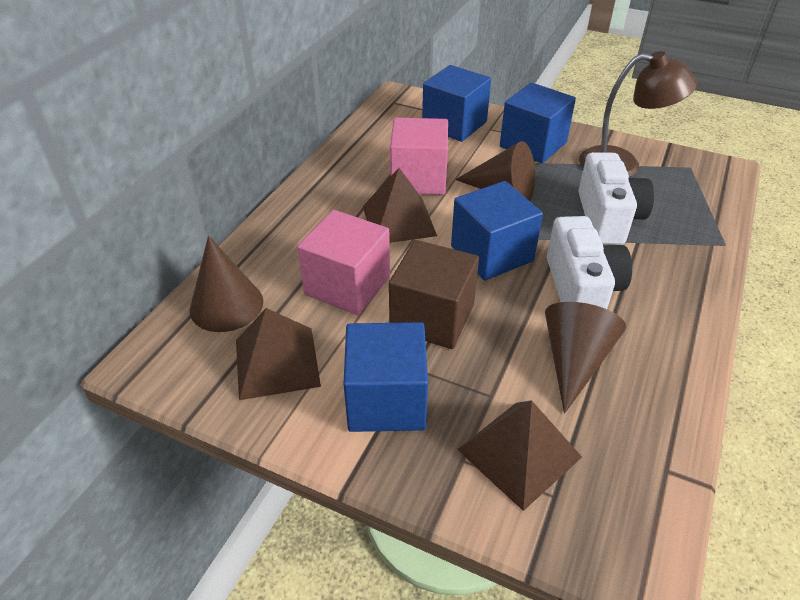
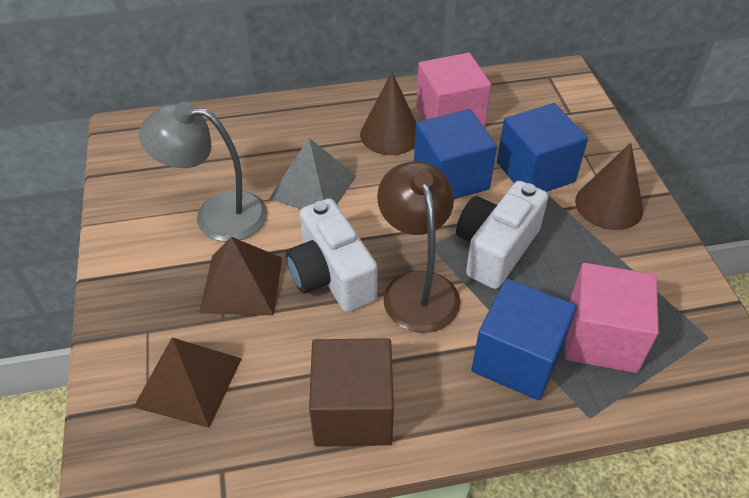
blue cube: 4 -> 3
brown cone: 3 -> 2
brown pyramid: 3 -> 2
grey lamp: 0 -> 1
grey pyramid: 0 -> 1

